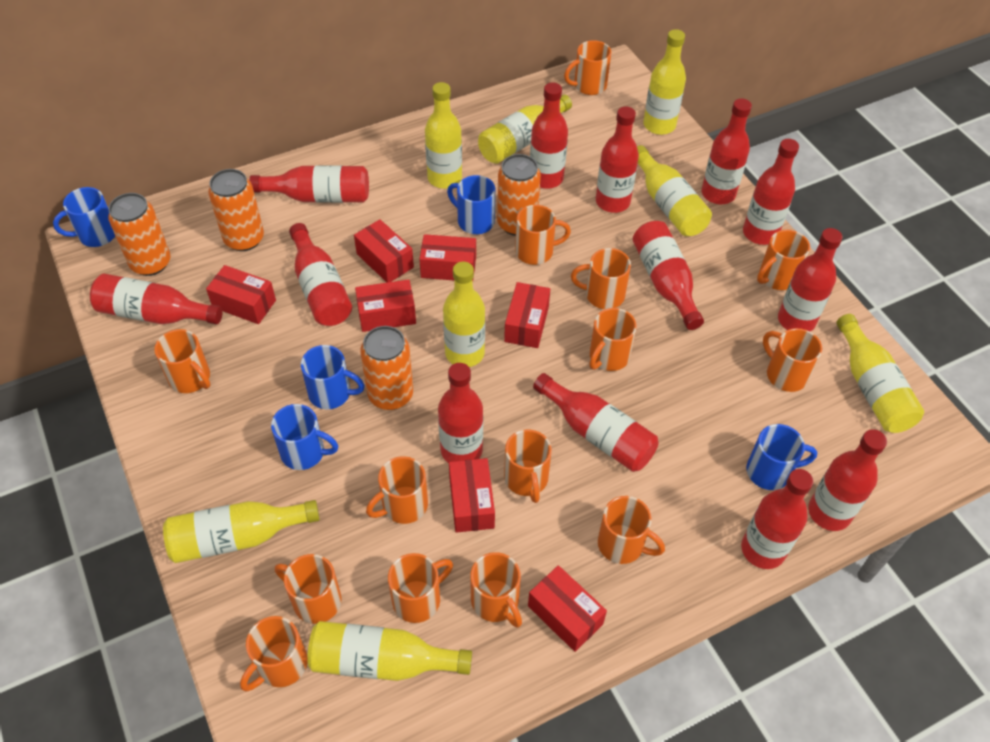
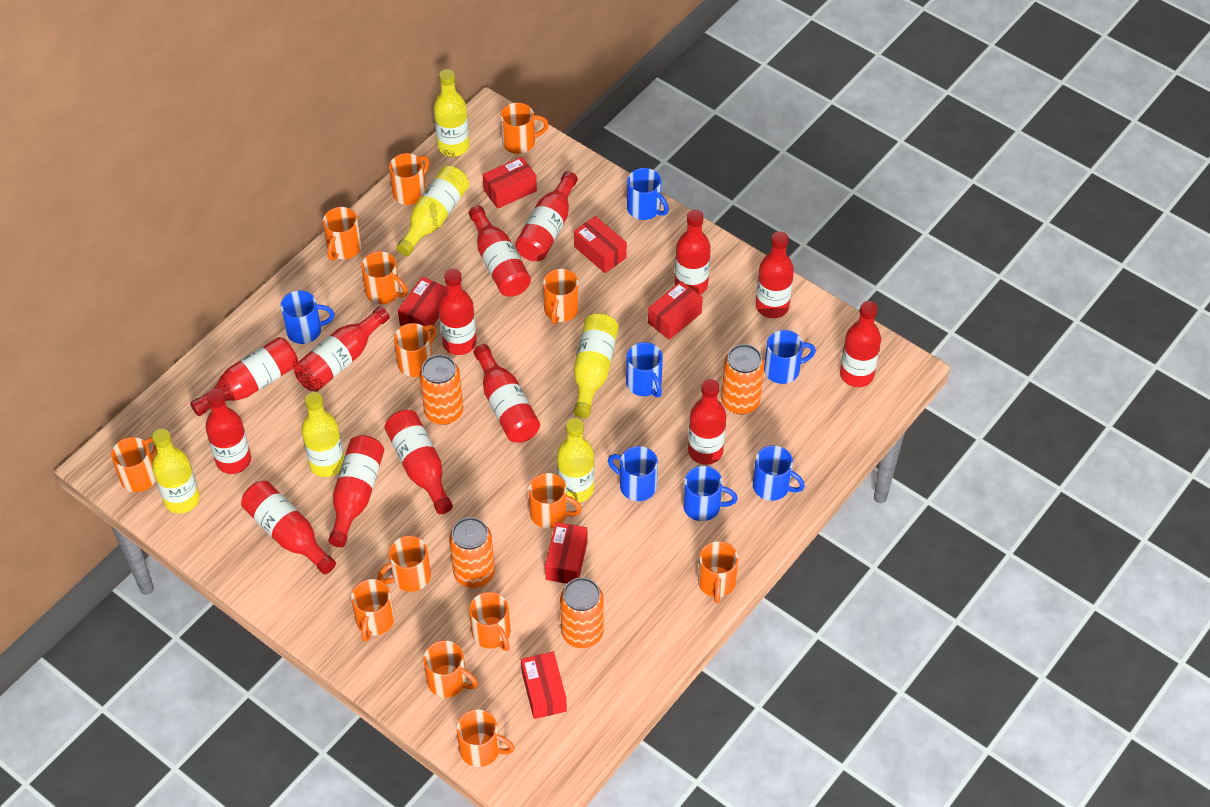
blue mug: 5 -> 7
red bottle: 13 -> 14
red box: 7 -> 6
yellow bottle: 8 -> 6

